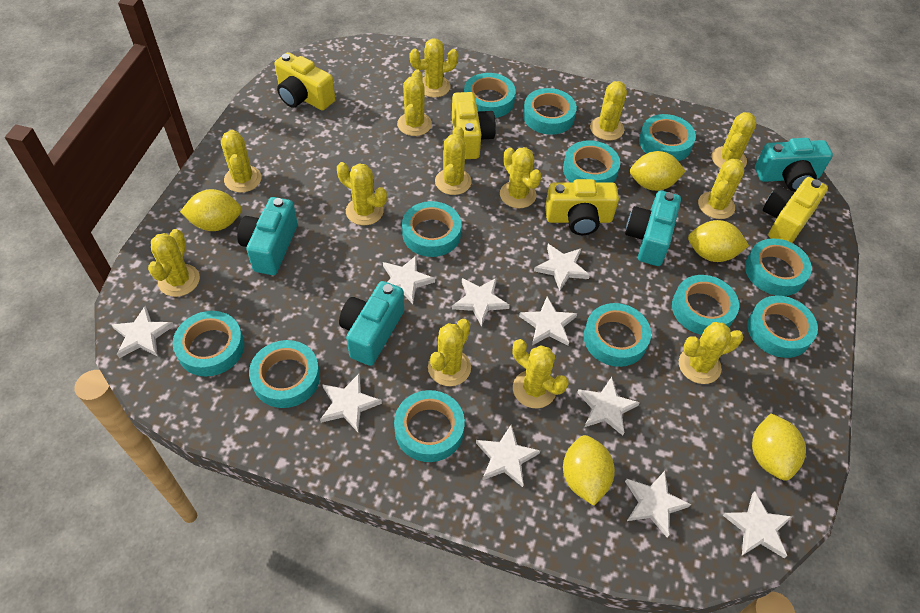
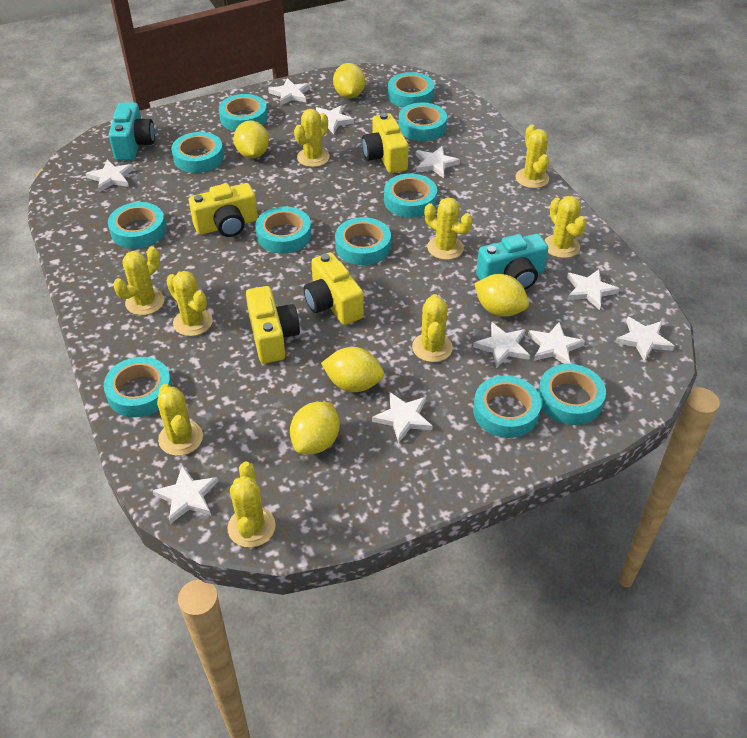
turquoise camera: 4 -> 2
turquoise tape: 12 -> 11
yellow cactus: 13 -> 9

